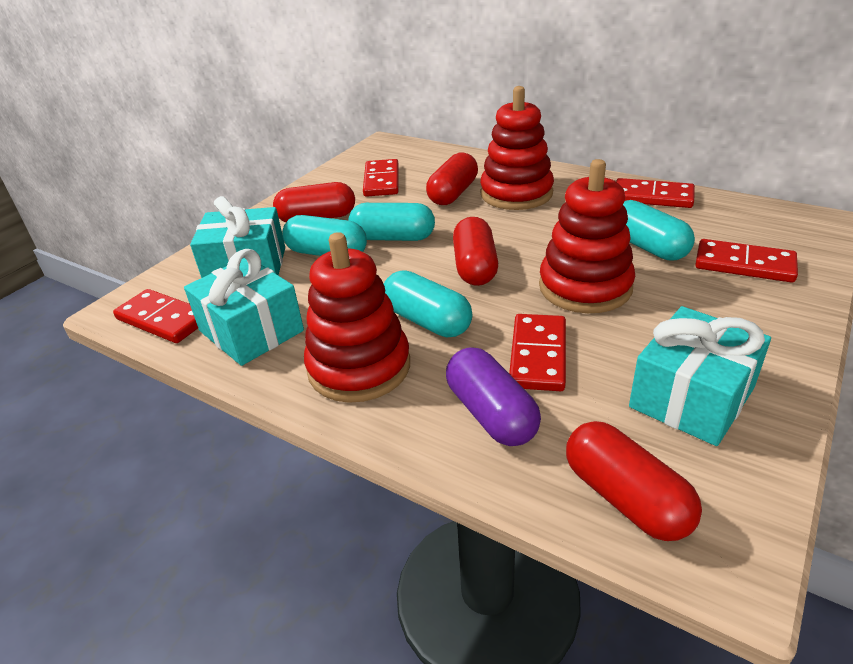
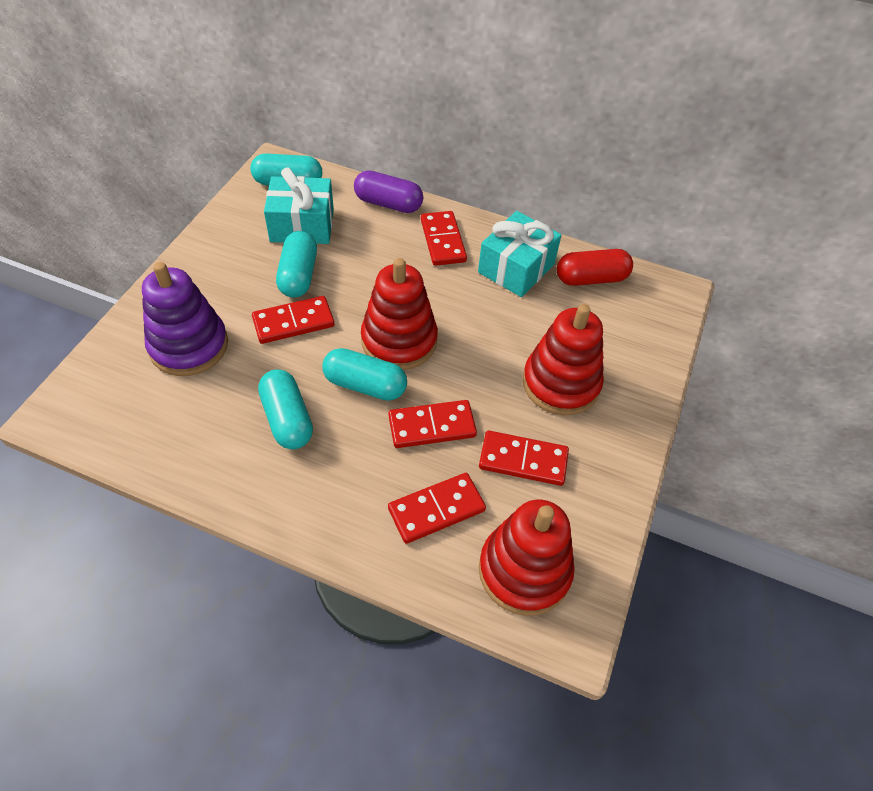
purple stacking toy: 0 -> 1
red capsule: 4 -> 1
turquoise gift: 3 -> 2

